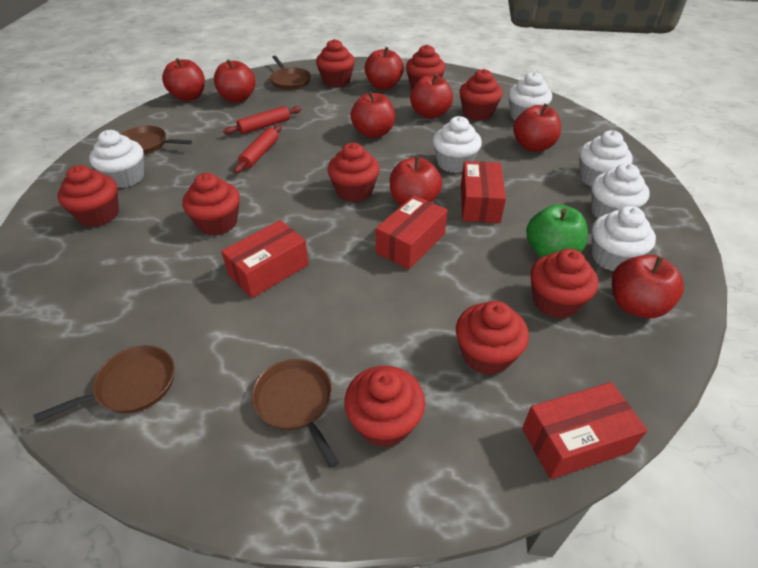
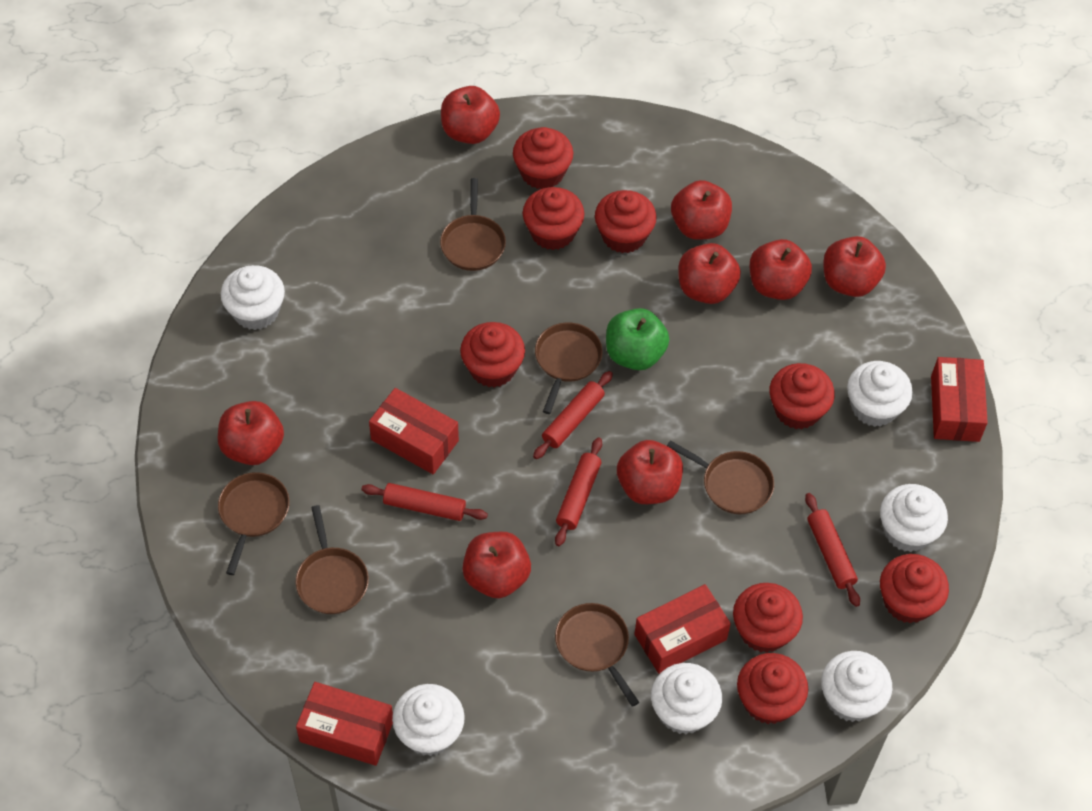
brown pan: 4 -> 6
red cupcake: 9 -> 8
red rolling pin: 2 -> 4

